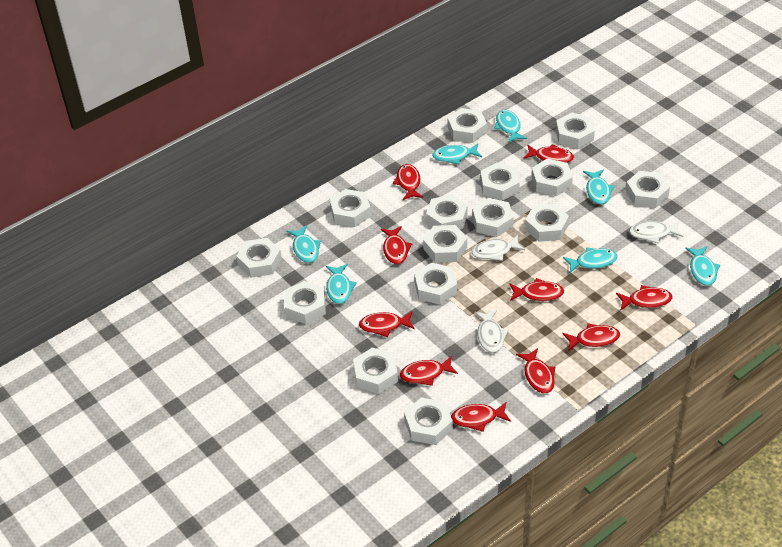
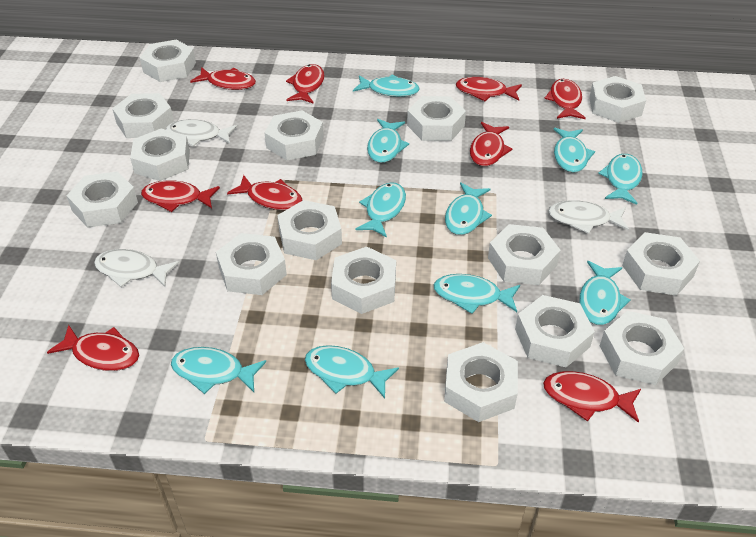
red fish: 10 -> 9
turquoise fish: 7 -> 10

